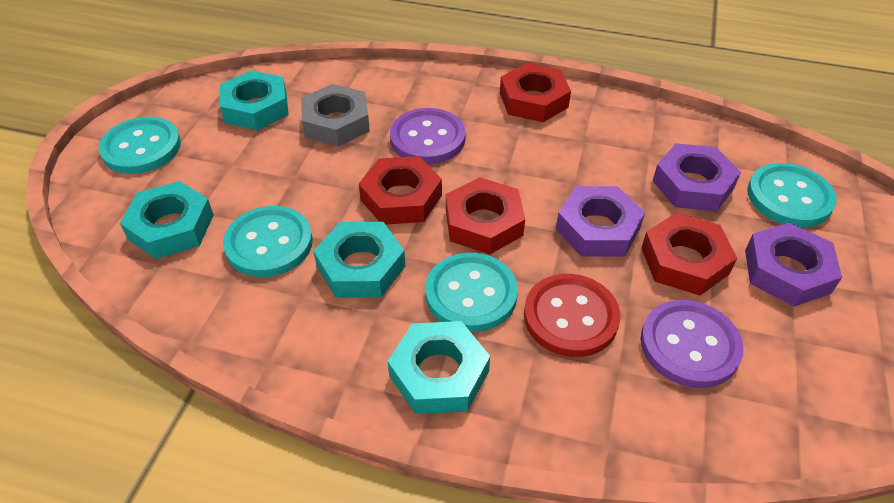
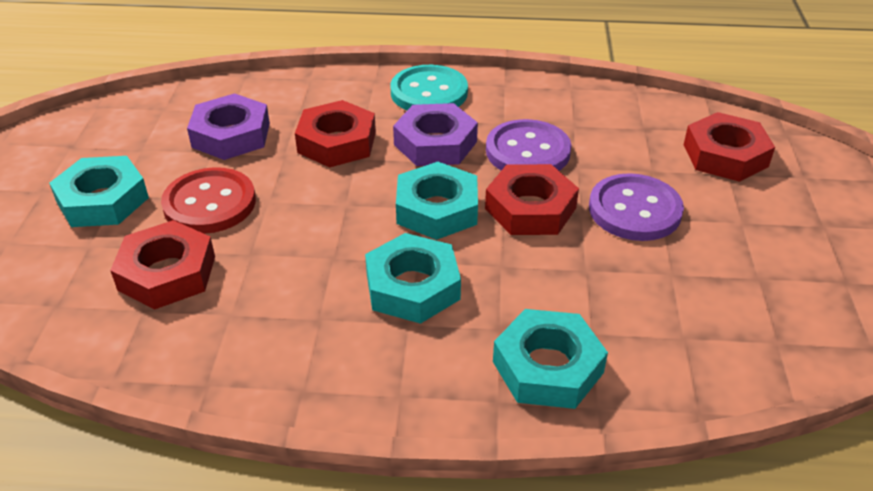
grey nut: 1 -> 0
purple nut: 3 -> 2
turquoise button: 4 -> 1

